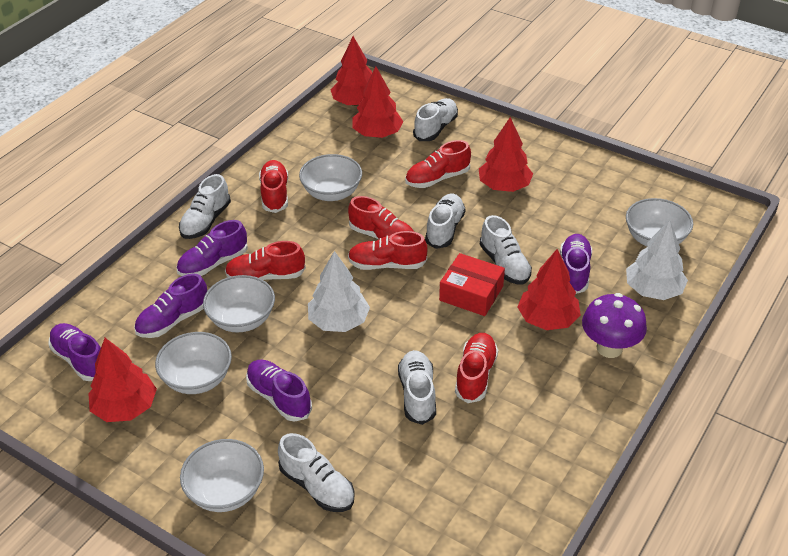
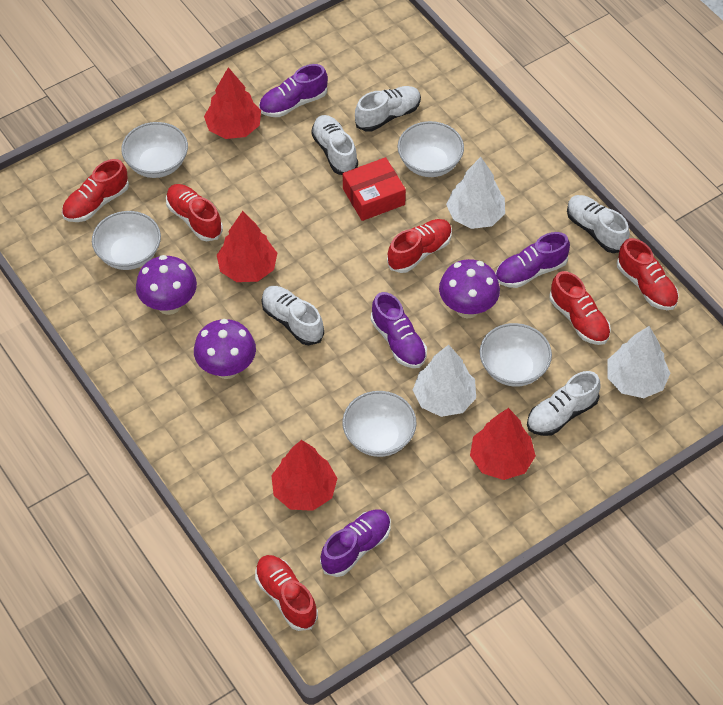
purple mushroom: 1 -> 3
purple shoe: 5 -> 4
red tree: 5 -> 4
white shoe: 6 -> 5
white tree: 2 -> 3

